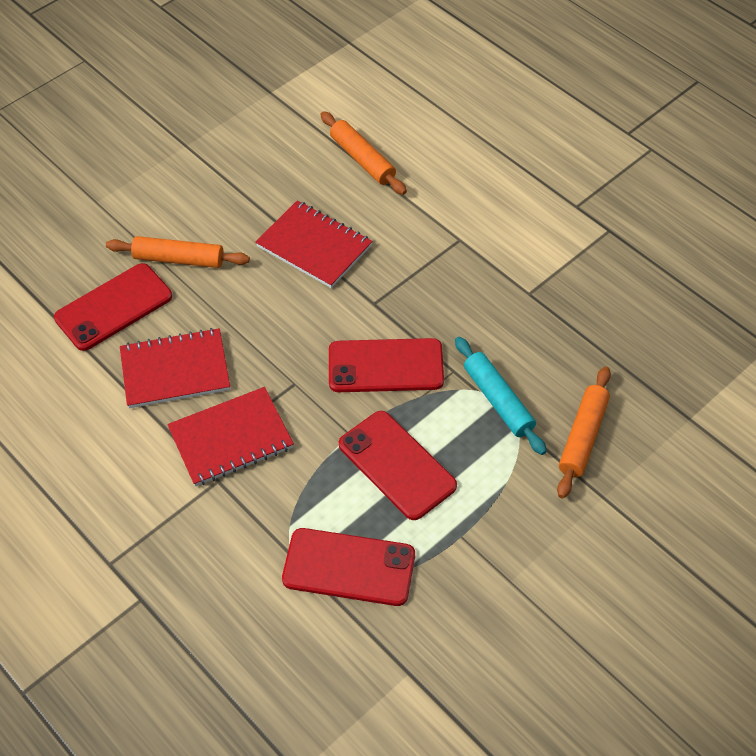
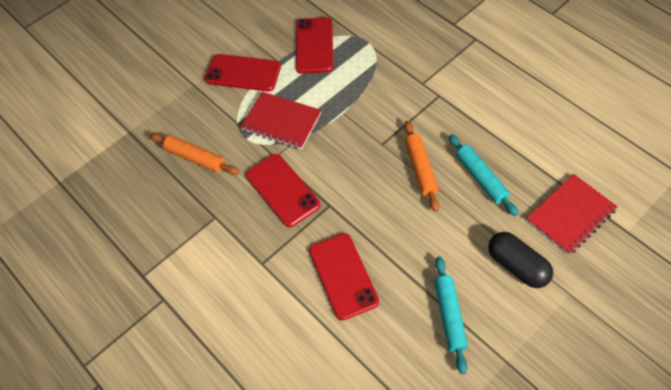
black capsule: 0 -> 1
orange rolling pin: 3 -> 2
red notebook: 3 -> 2
turquoise rolling pin: 1 -> 2

